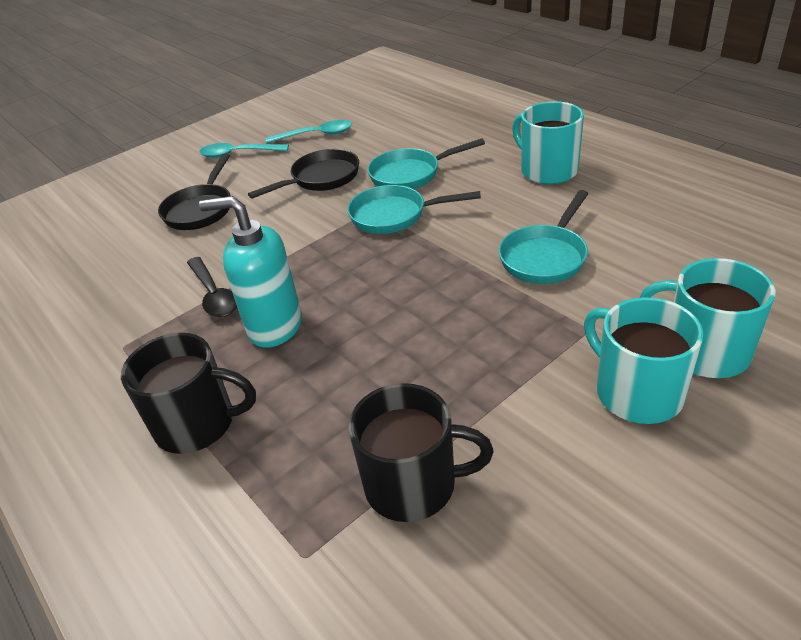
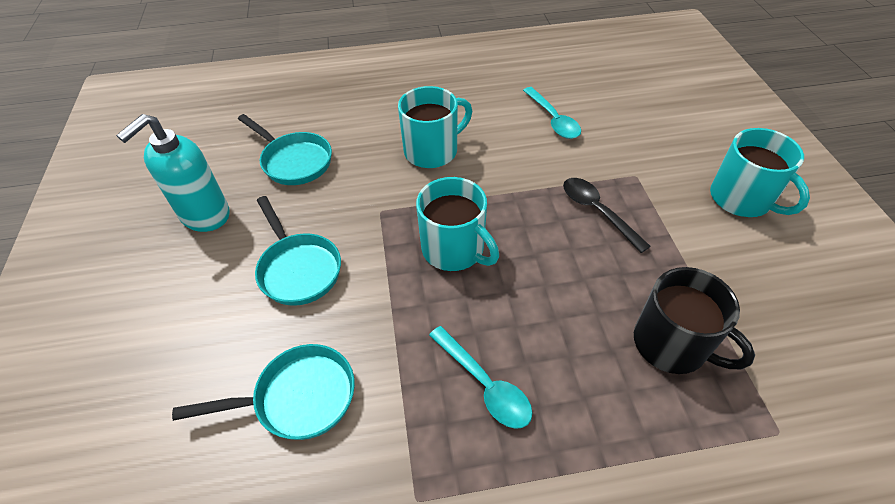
black mug: 2 -> 1
black pan: 2 -> 0

